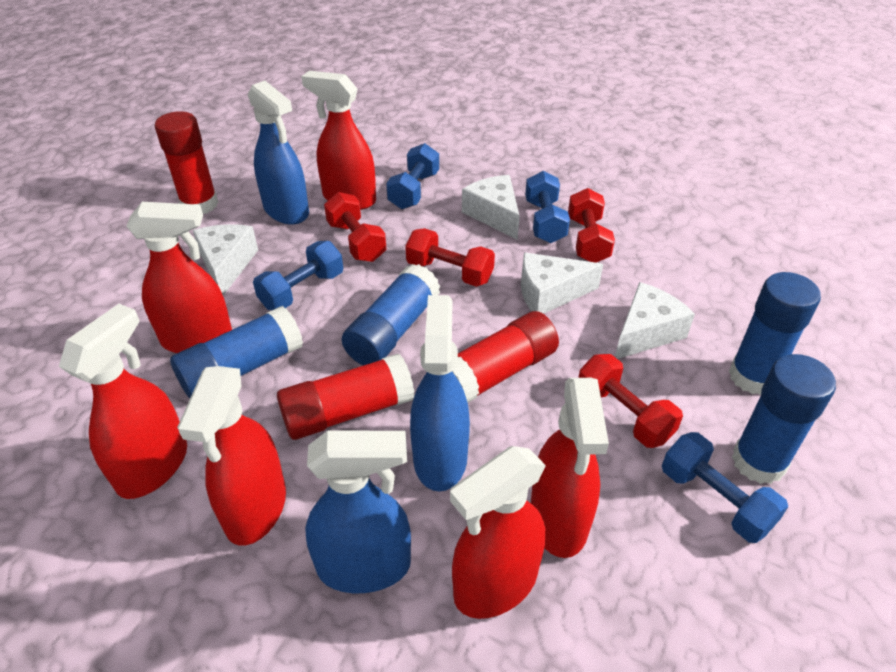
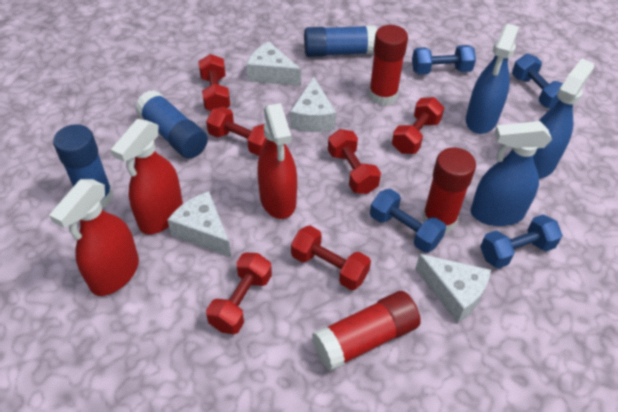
blue glue stick: 4 -> 3
red dumbbell: 4 -> 6
red spray bottle: 6 -> 3

